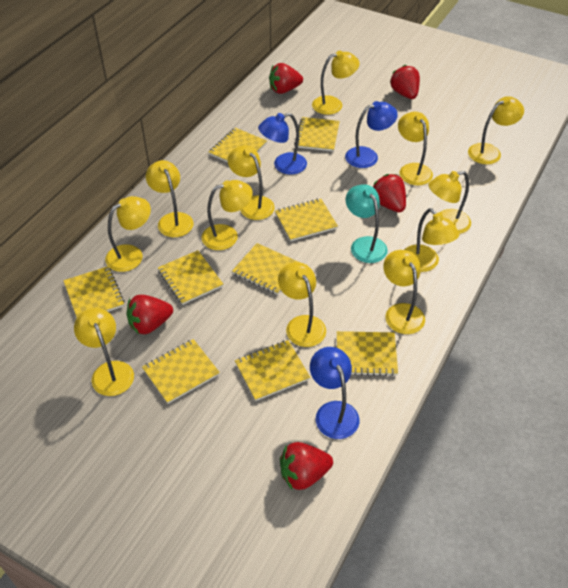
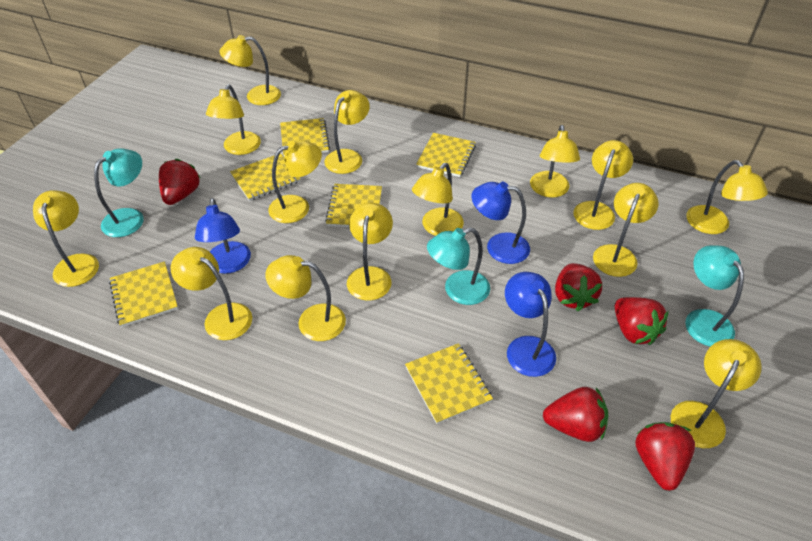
turquoise lamp: 1 -> 3
yellow lamp: 12 -> 14
yellow notebook: 9 -> 6

